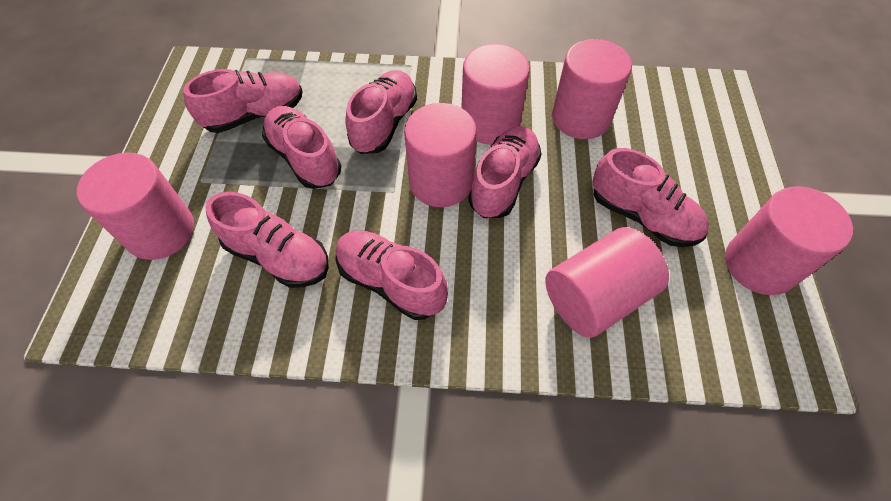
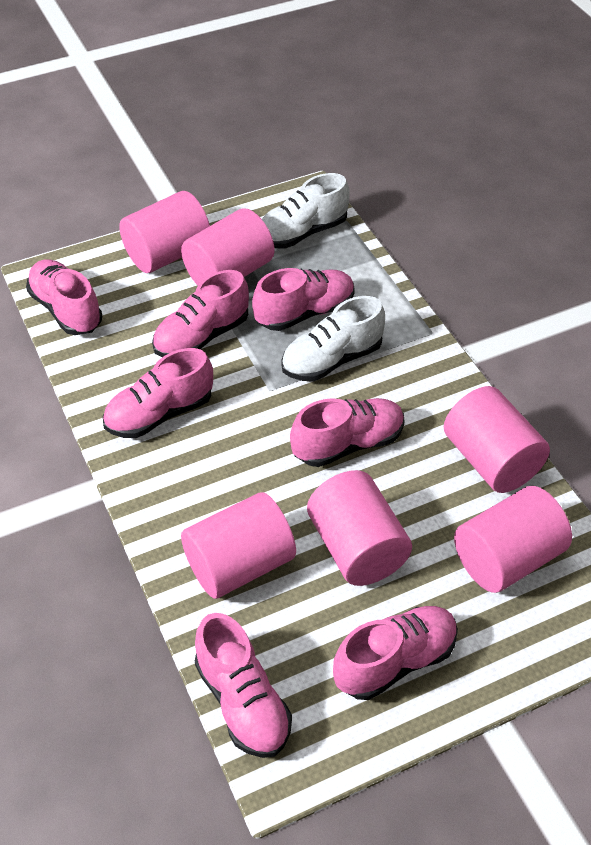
white shoe: 0 -> 2

